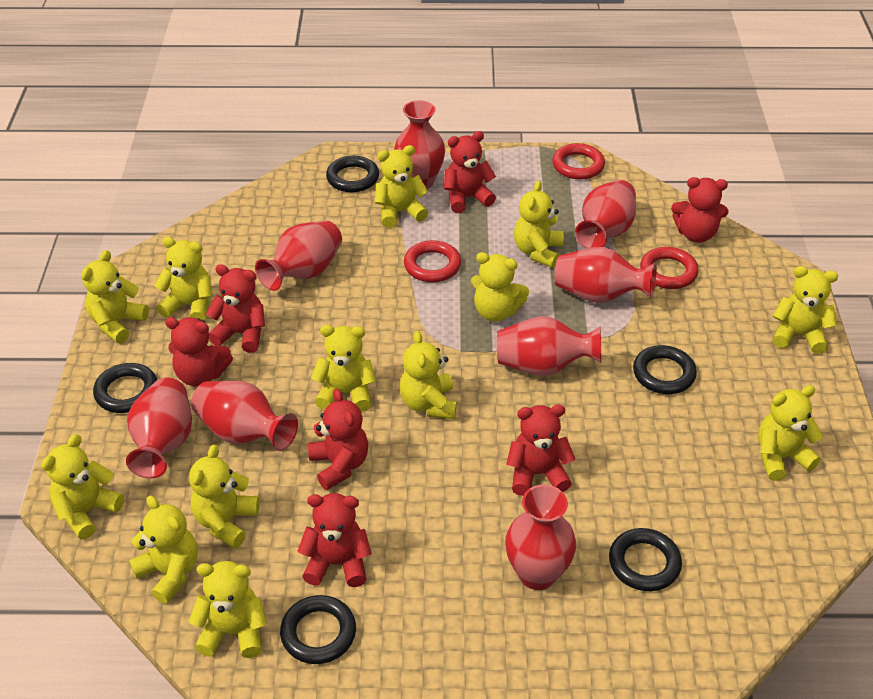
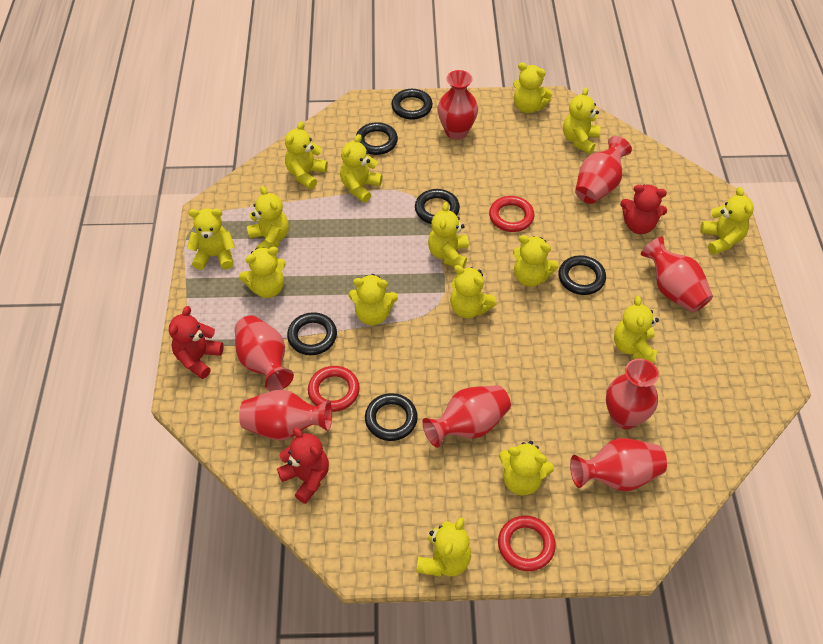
black ring: 5 -> 6
red teddy bear: 7 -> 3
yellow teddy bear: 13 -> 15

